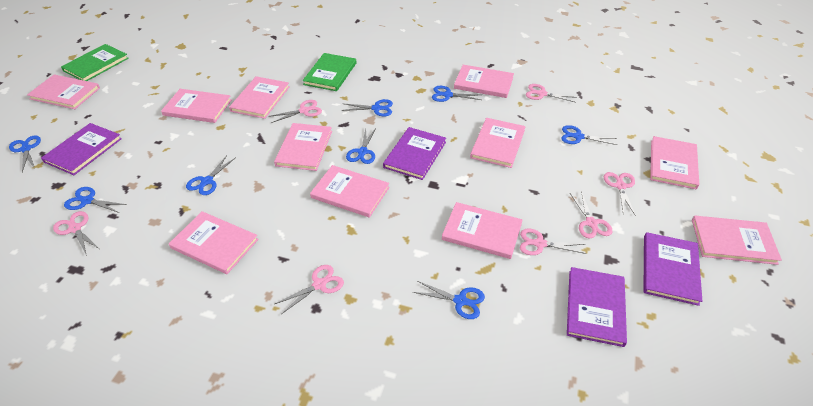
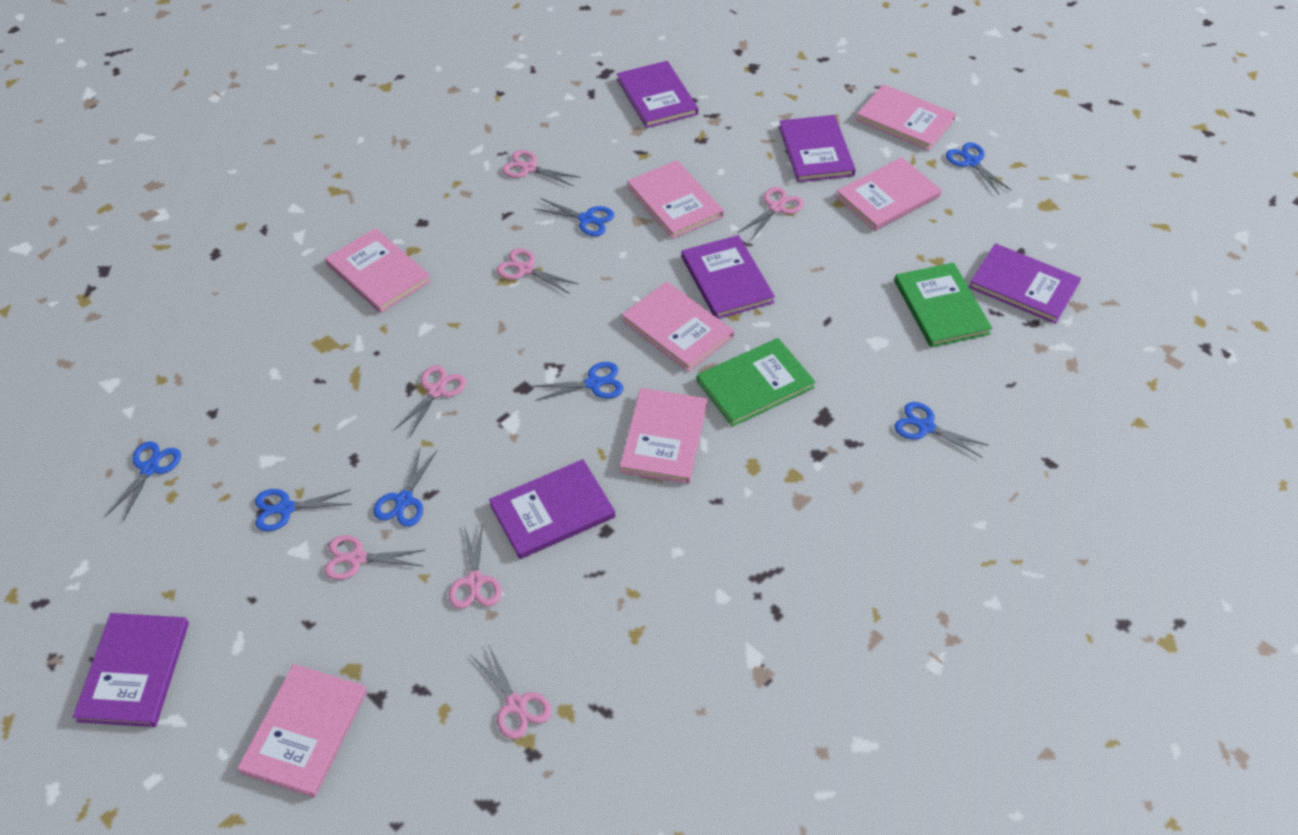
blue scissors: 8 -> 7
pink book: 11 -> 7
purple book: 4 -> 6

